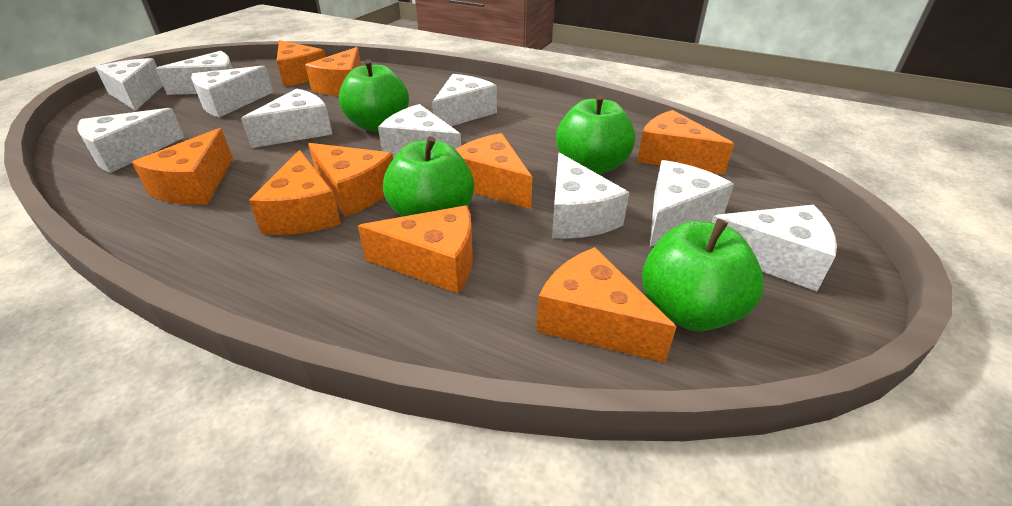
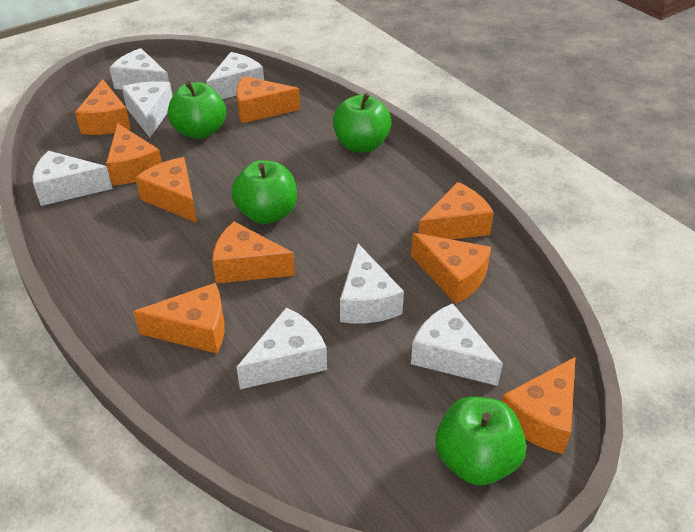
white cheese: 10 -> 7

